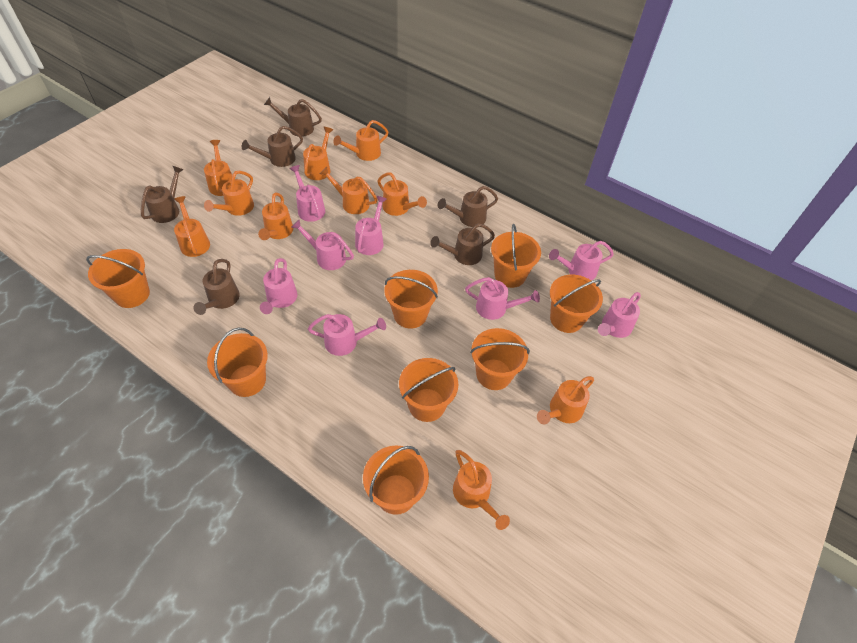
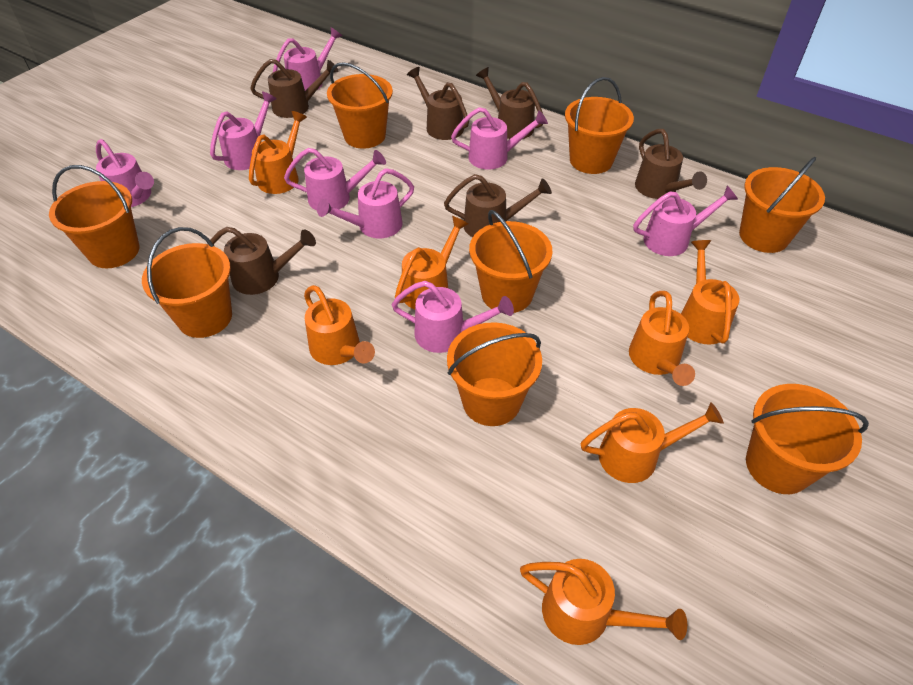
orange watering can: 10 -> 7

